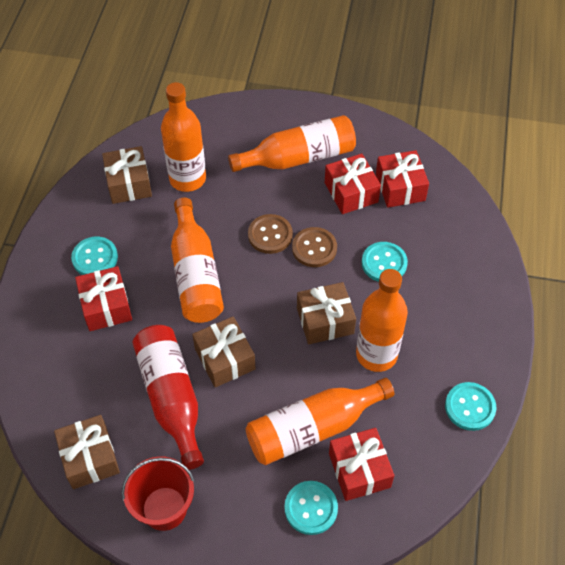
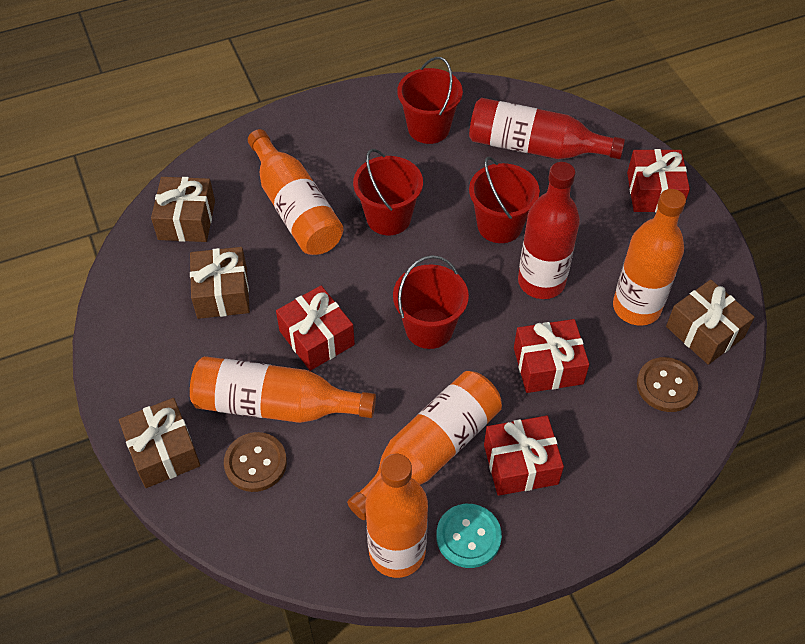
red bottle: 1 -> 2
red bucket: 1 -> 4
turquoise button: 4 -> 1

